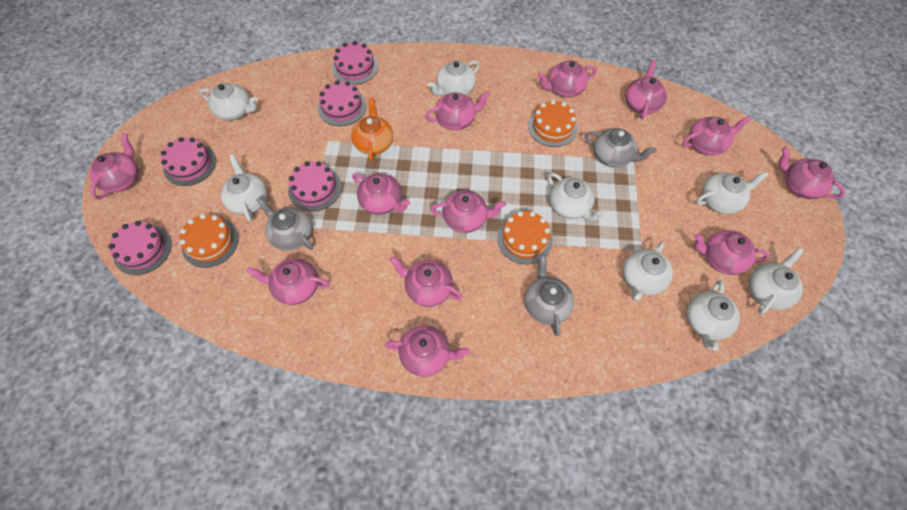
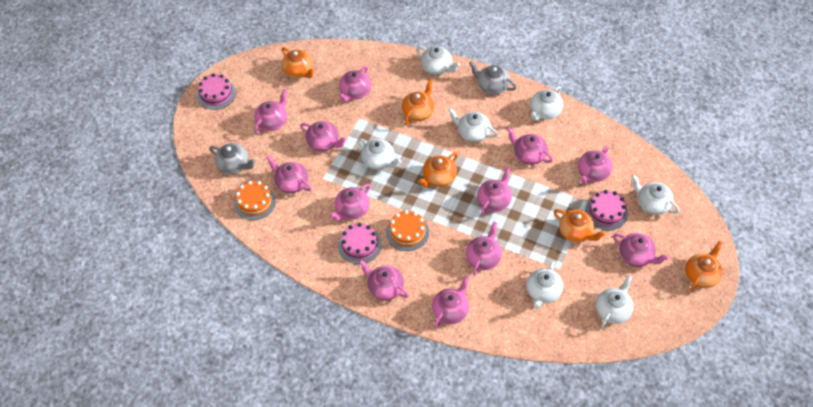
grey teapot: 3 -> 2
orange cake: 3 -> 2
orange teapot: 1 -> 5
pink cake: 5 -> 3
white teapot: 8 -> 7

